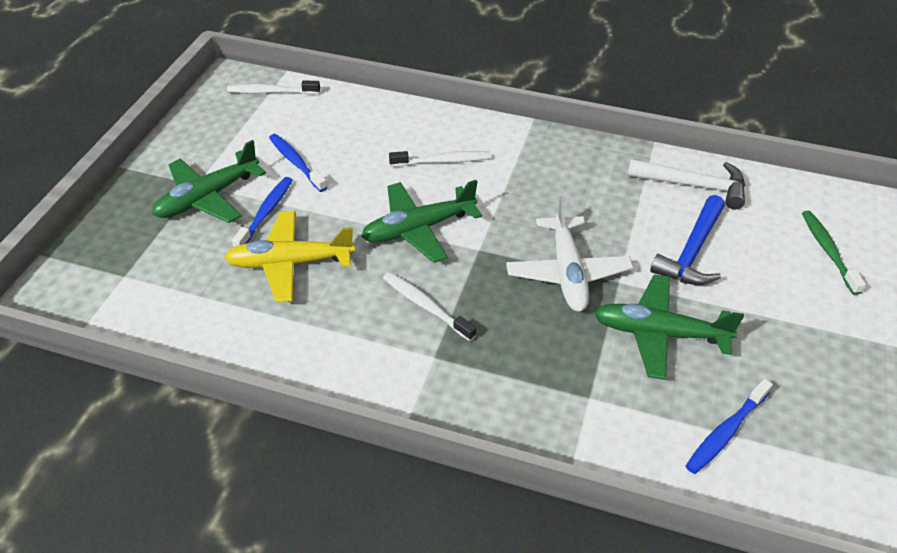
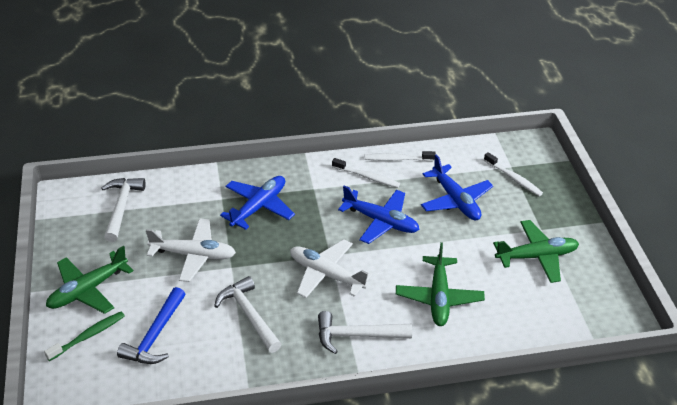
blue plane: 0 -> 3
blue toothbrush: 3 -> 0
white hammer: 1 -> 3
white plane: 1 -> 2
yellow plane: 1 -> 0

